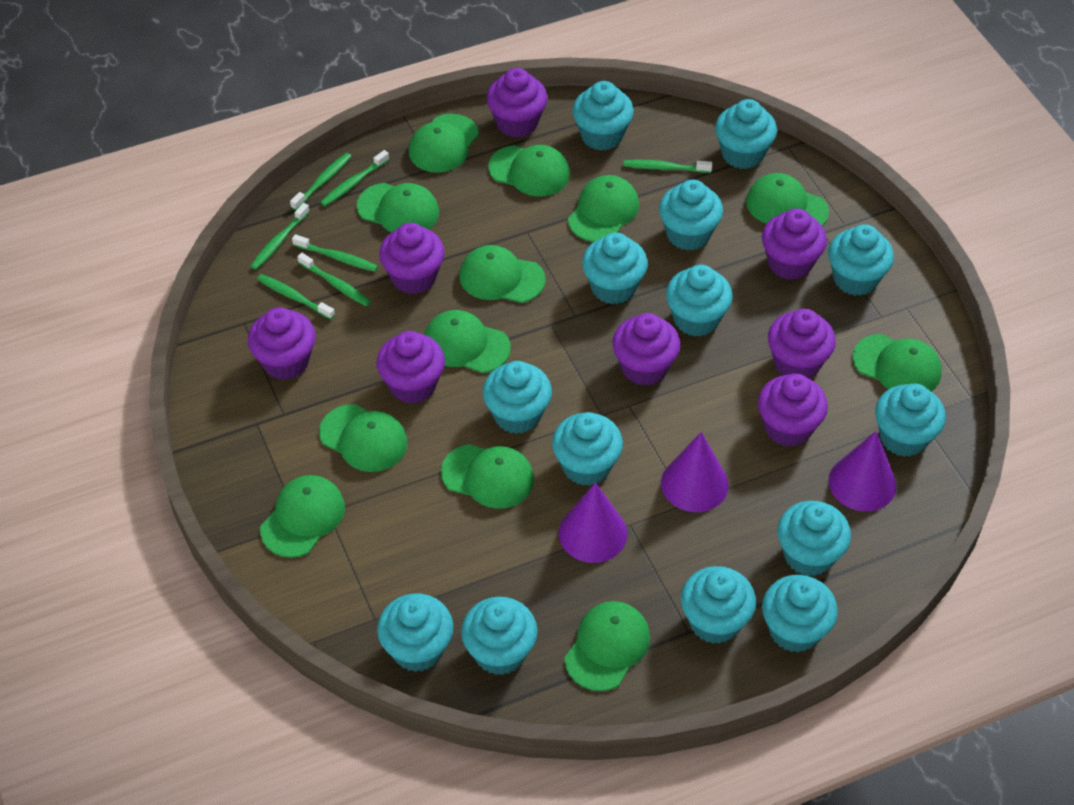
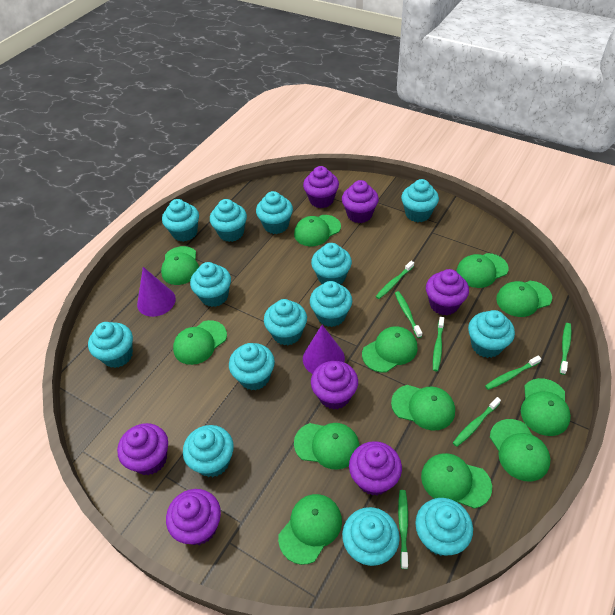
purple cone: 3 -> 2
purple cupcake: 8 -> 7

